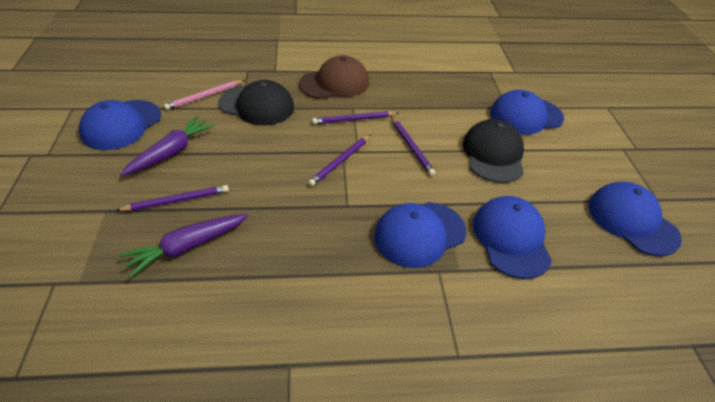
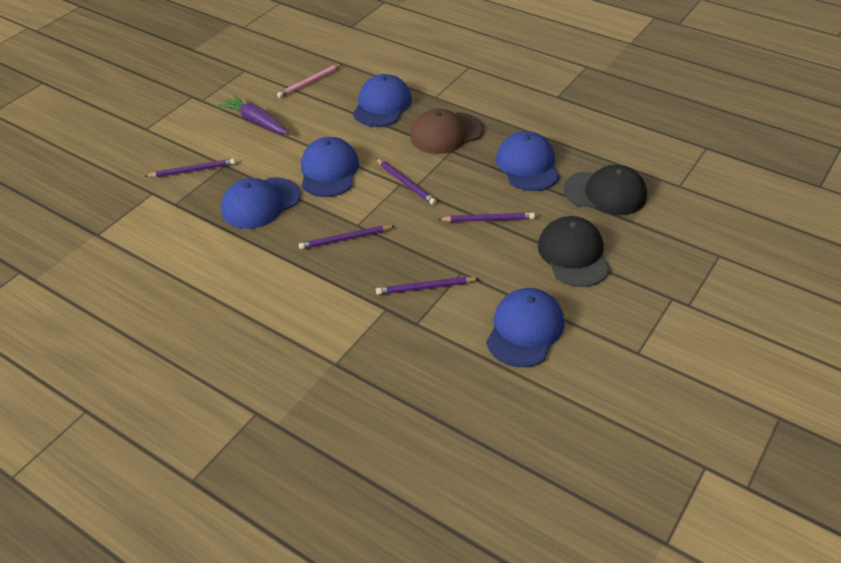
purple carrot: 2 -> 1
purple pencil: 4 -> 5

